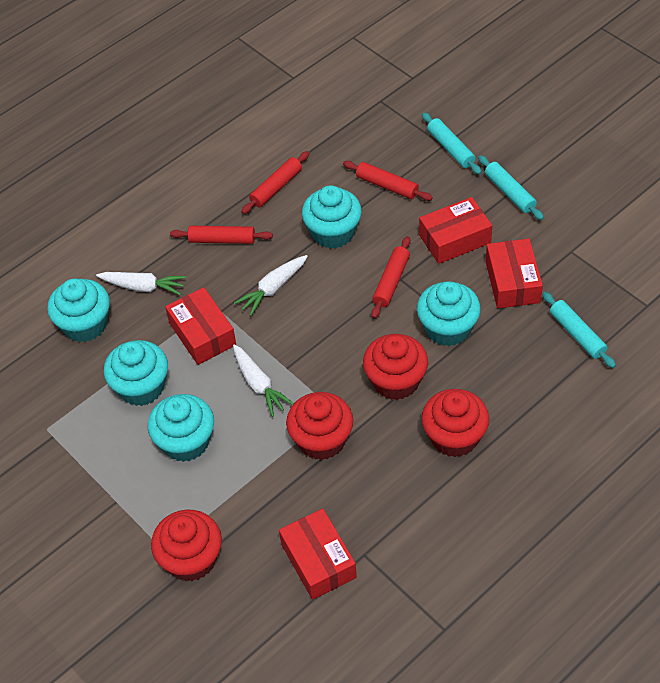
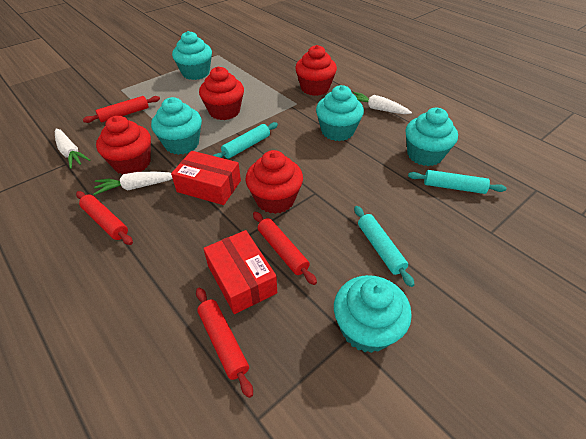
red box: 4 -> 2

